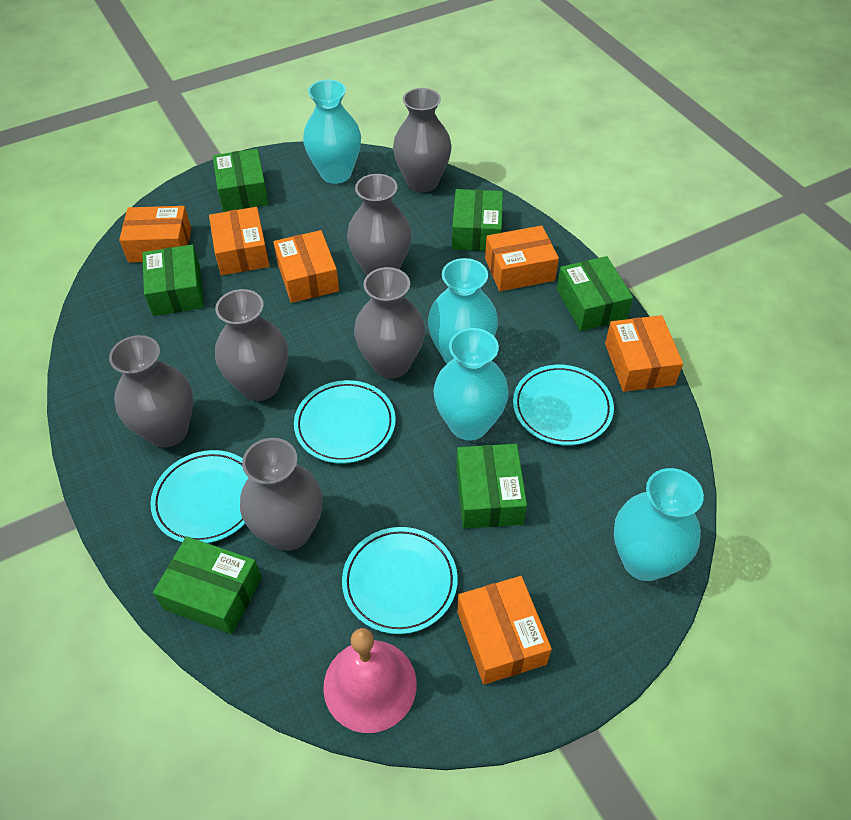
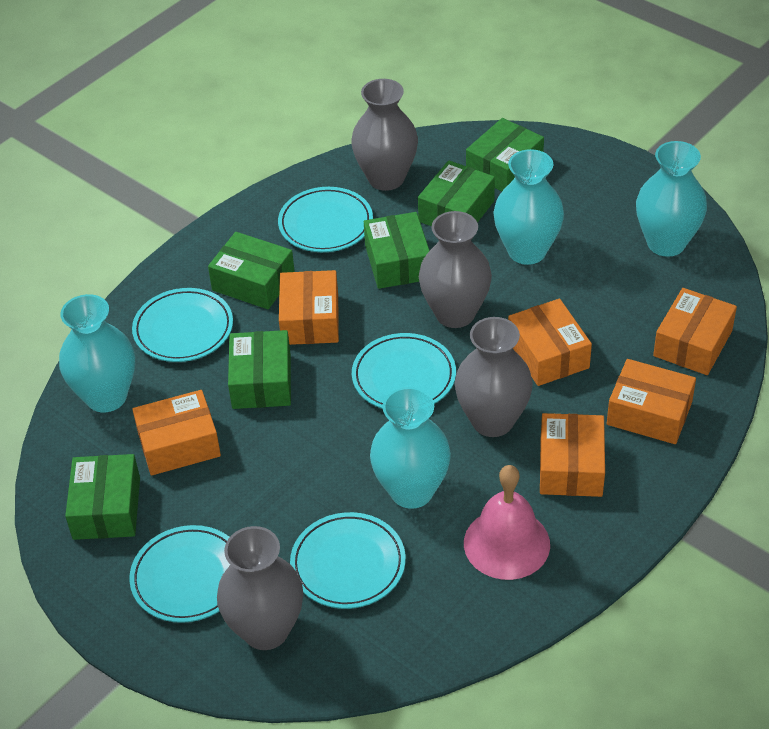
grey vase: 6 -> 4
turquoise plate: 4 -> 5

